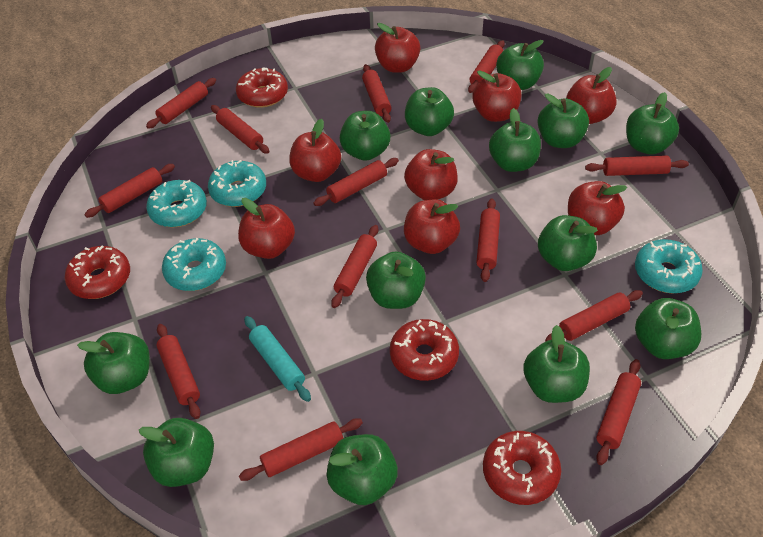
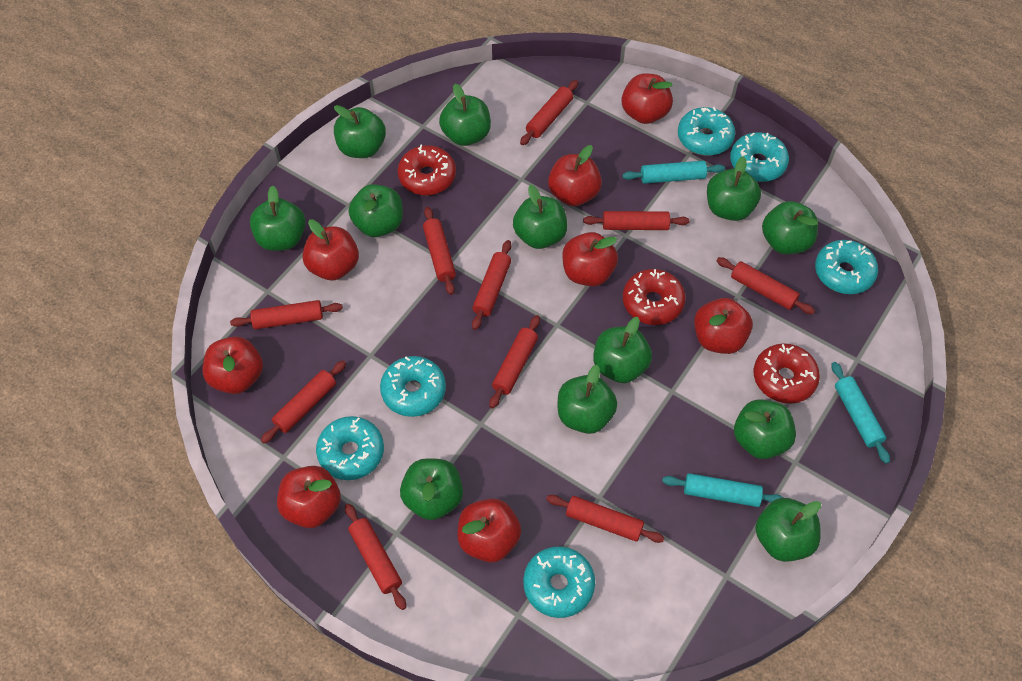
green apple: 13 -> 12
red donut: 4 -> 3
red rolling pin: 13 -> 10
turquoise donut: 4 -> 6
turquoise rolling pin: 1 -> 3

